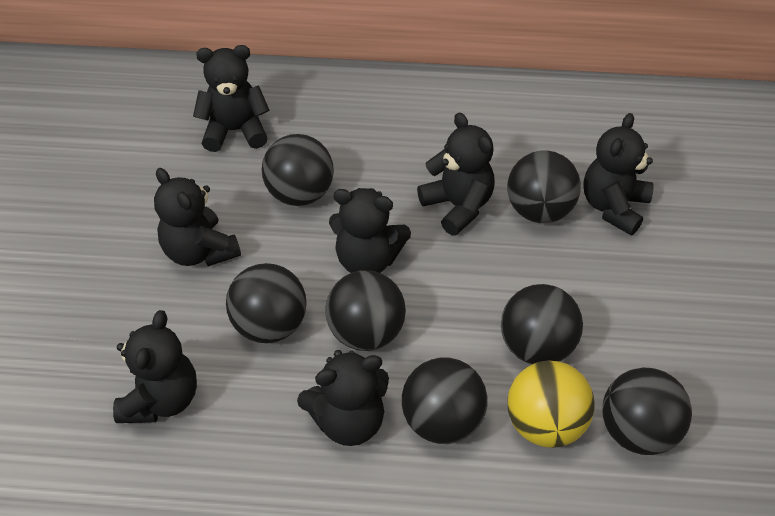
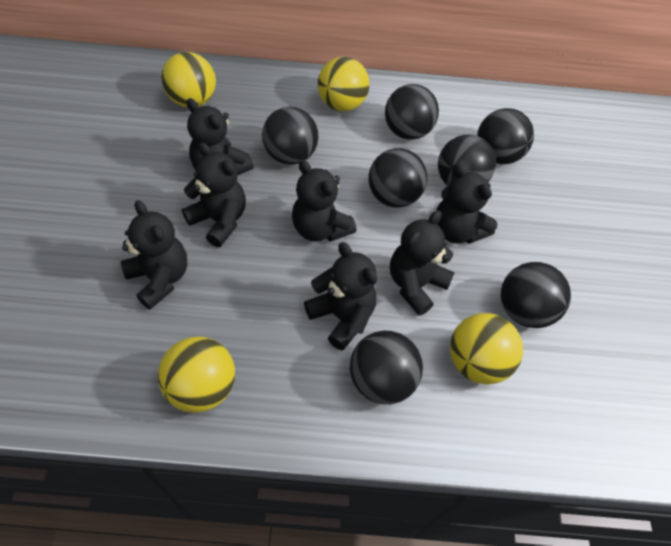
yellow ball: 1 -> 4

